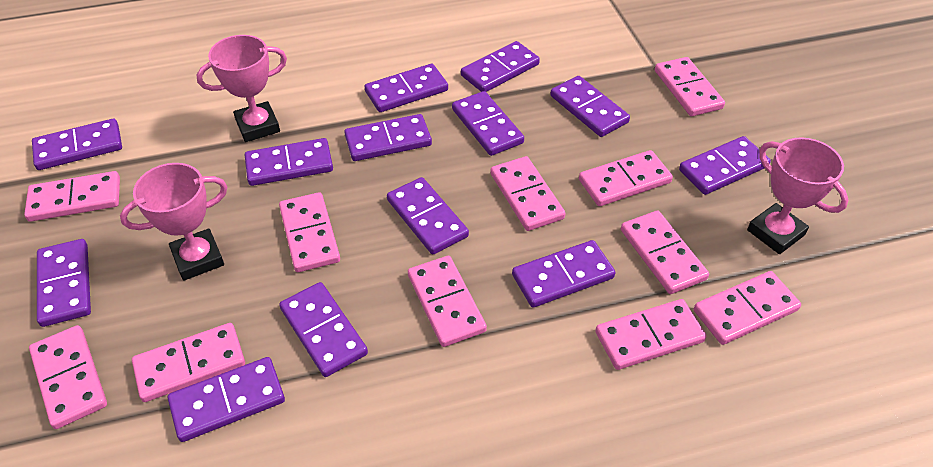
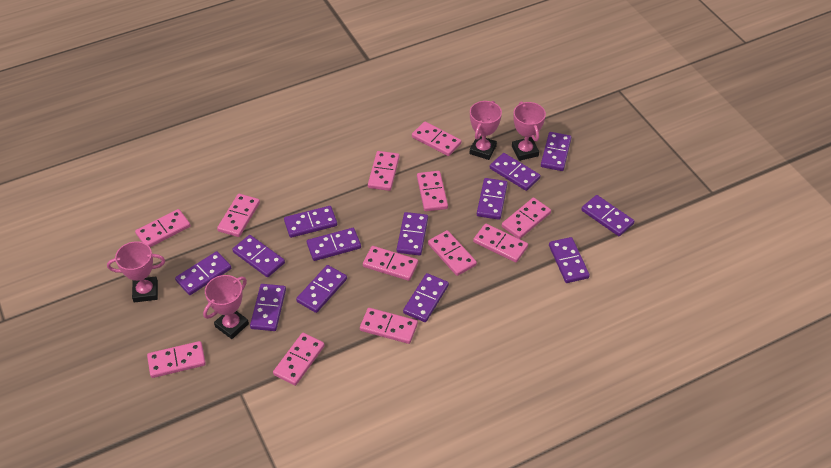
pink domino: 11 -> 12
pink trophy: 3 -> 4

